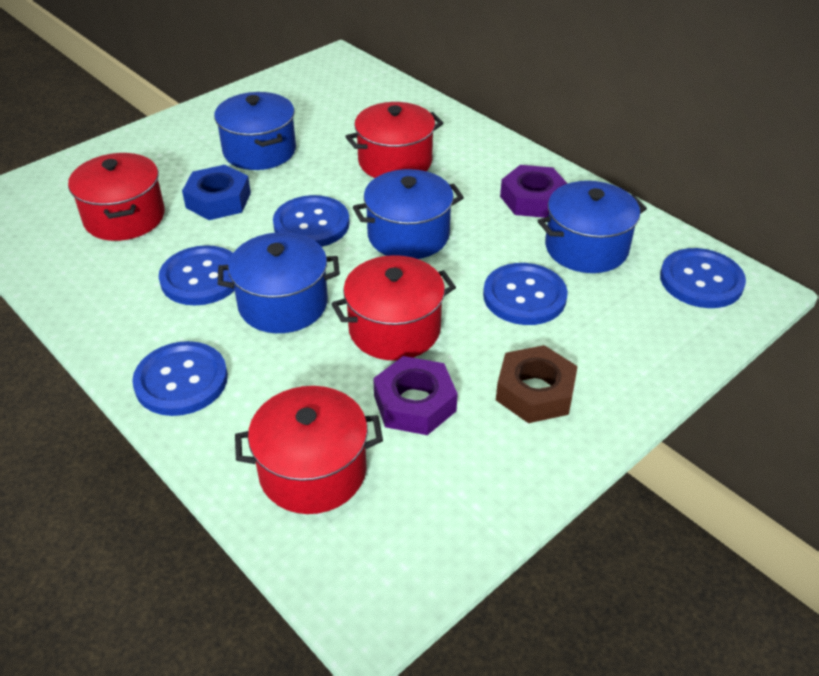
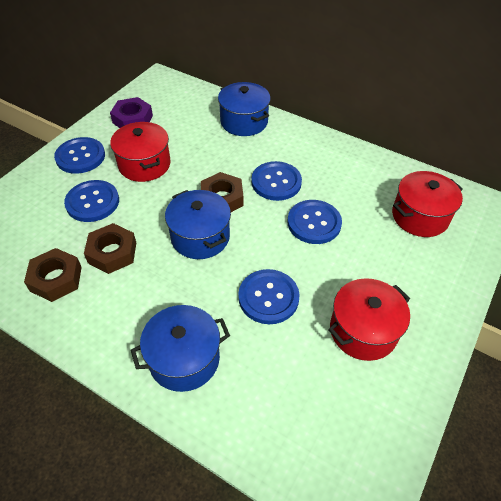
blue nut: 1 -> 0
blue pot: 4 -> 3
brown nut: 1 -> 3
purple nut: 2 -> 1
red pot: 4 -> 3

